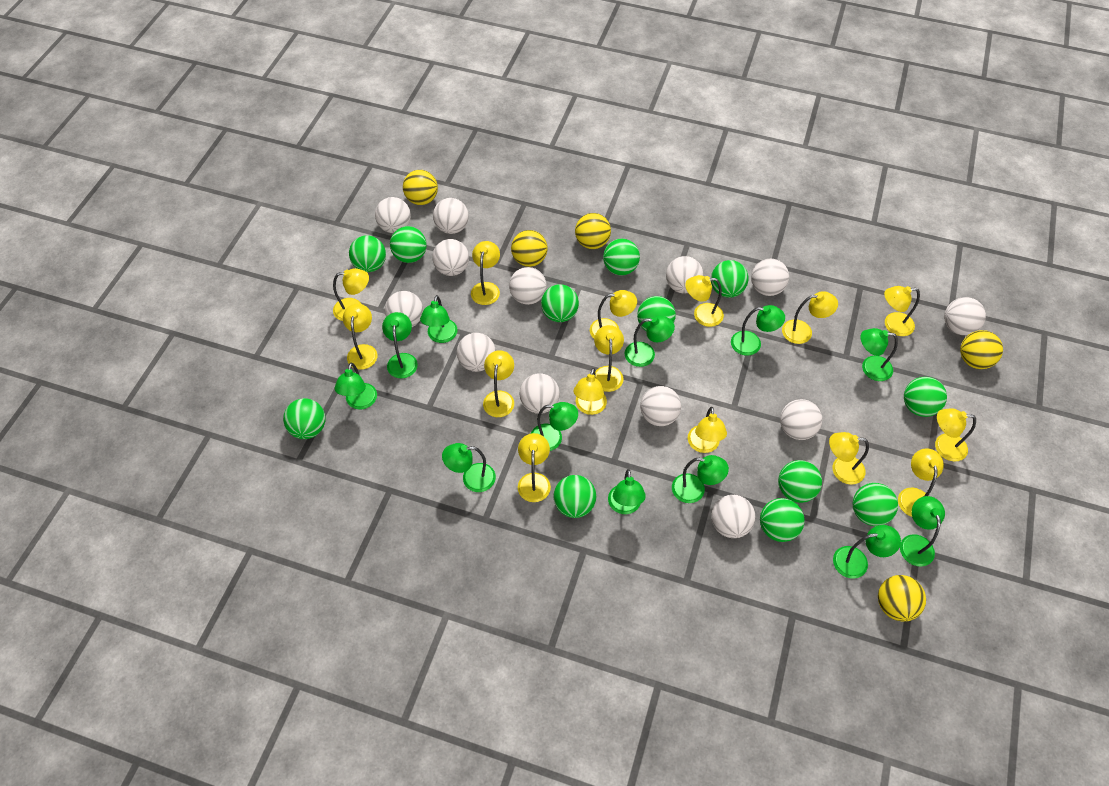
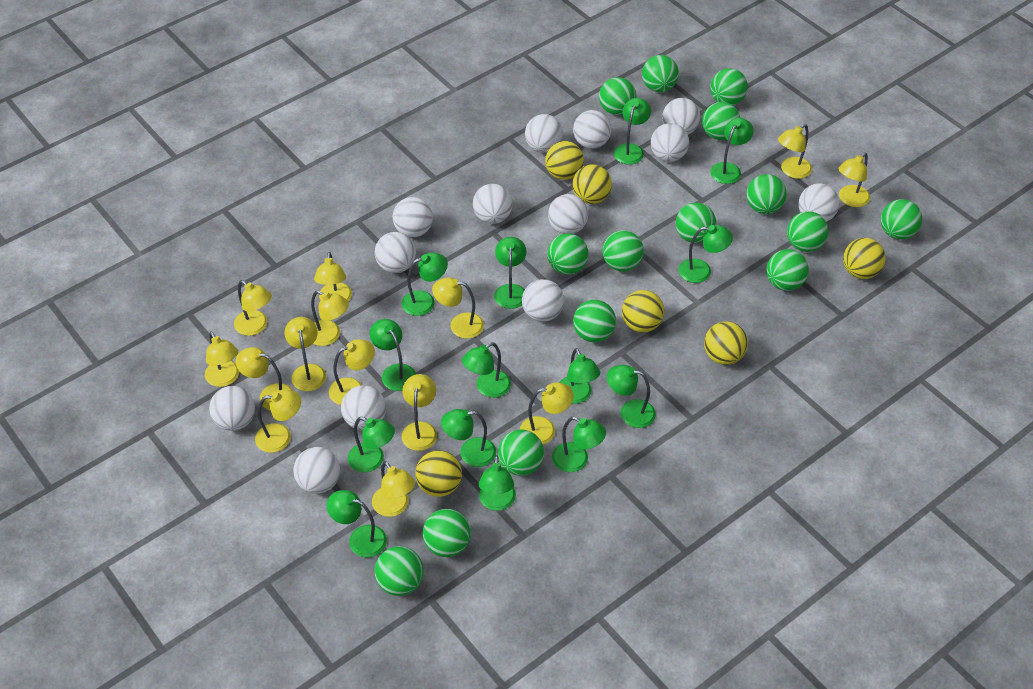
green ball: 12 -> 15
green lamp: 12 -> 14
yellow ball: 5 -> 6
yellow lamp: 15 -> 14

